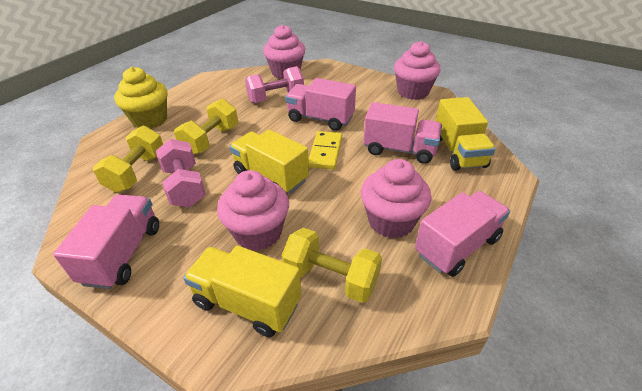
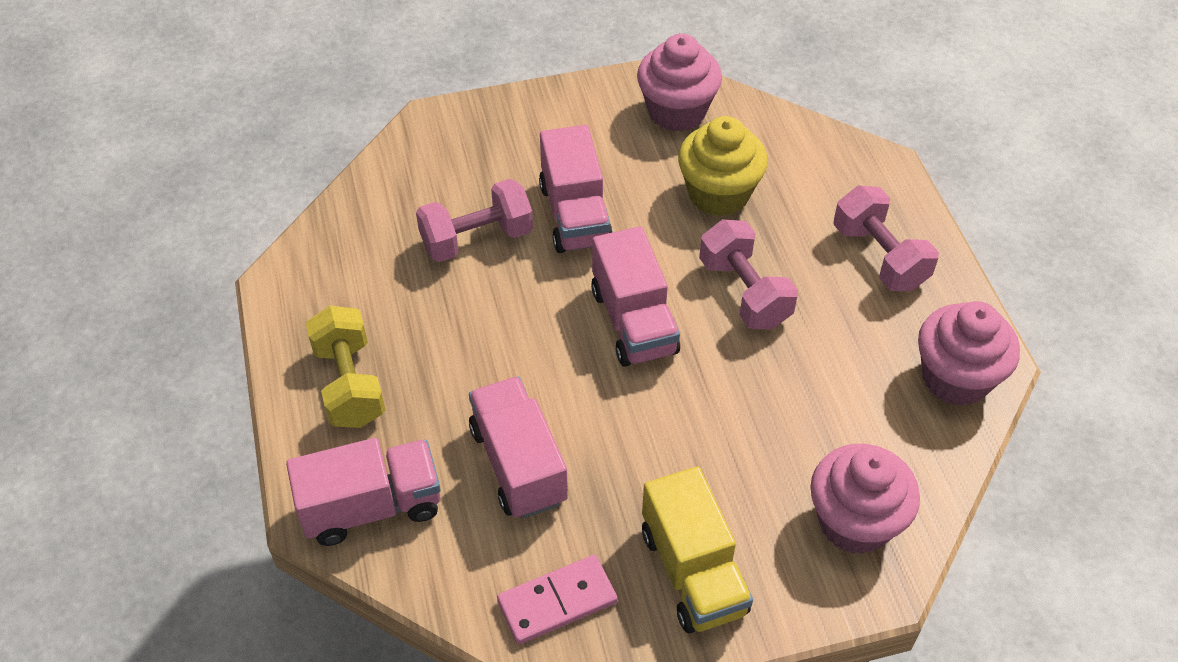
pink cupcake: 4 -> 3
pink domino: 0 -> 1
pink dumbbell: 2 -> 3
yellow domino: 1 -> 0
yellow dumbbell: 3 -> 1
yellow truck: 3 -> 1

